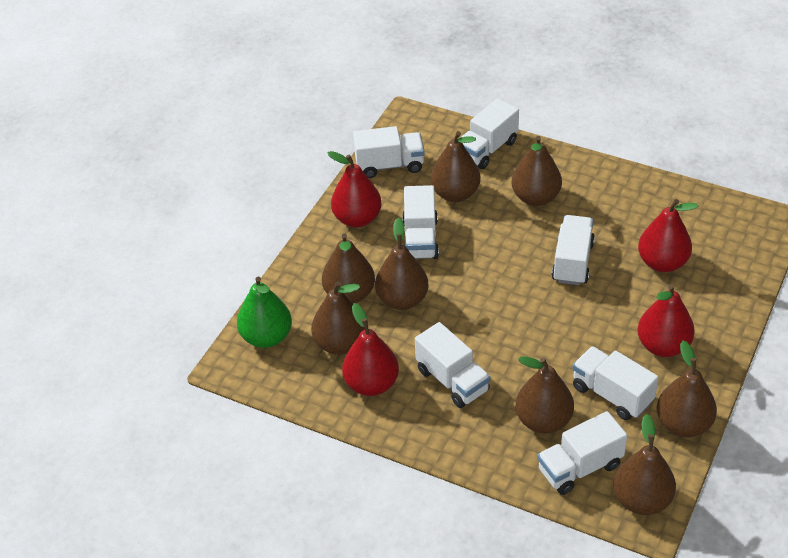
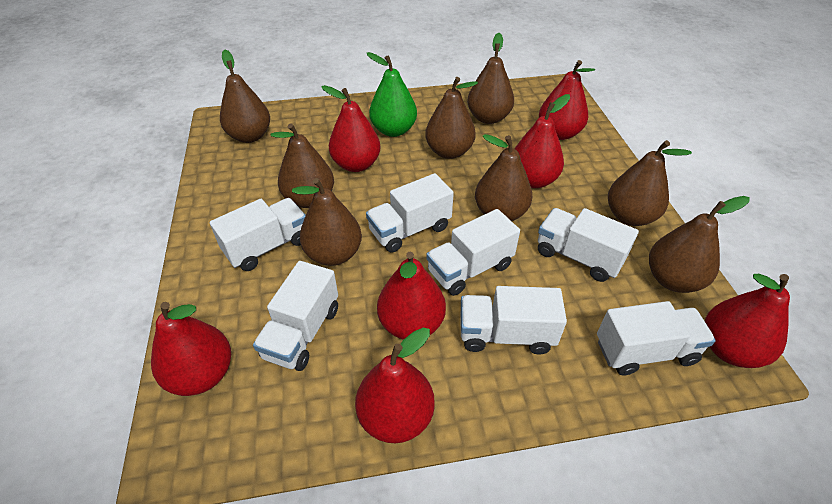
red pear: 4 -> 7

